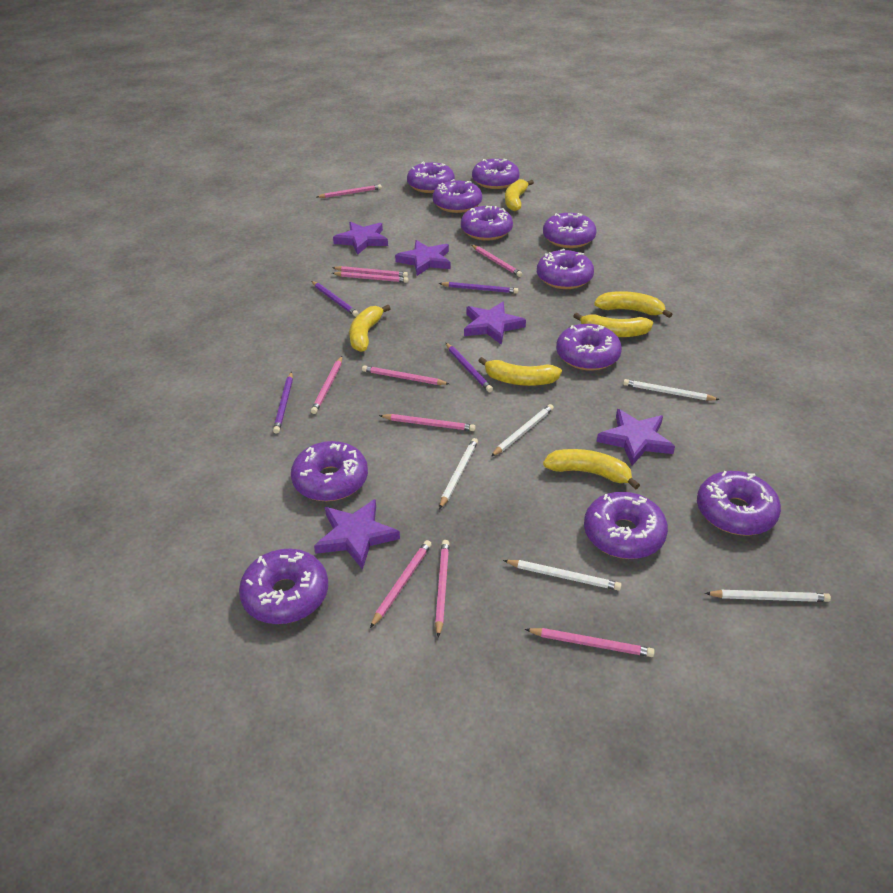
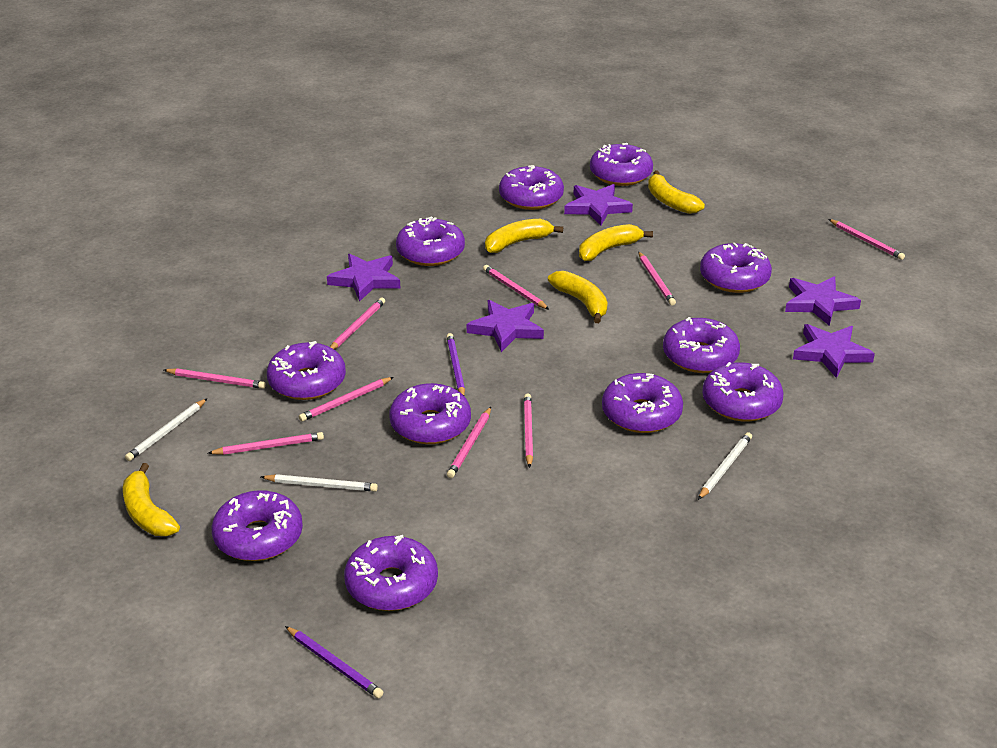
pink pencil: 10 -> 9
purple pencil: 4 -> 2
white pencil: 5 -> 3
yellow banana: 6 -> 5

